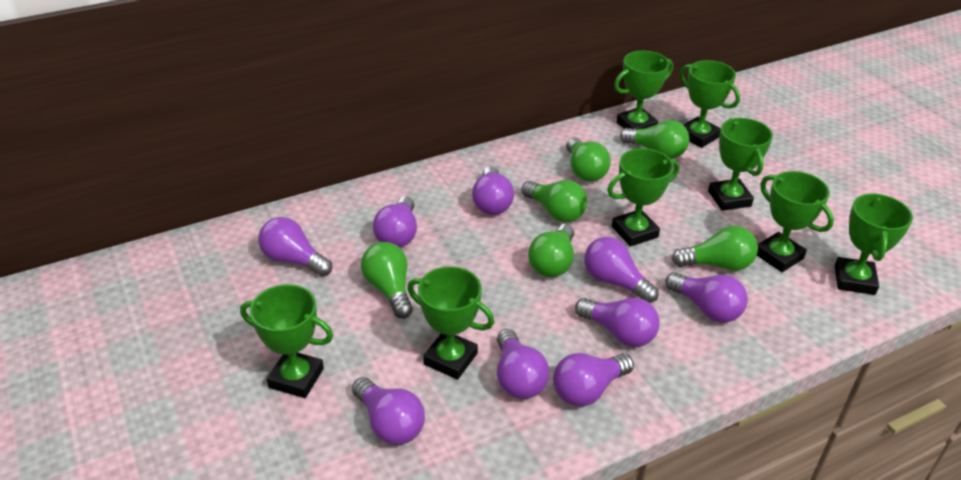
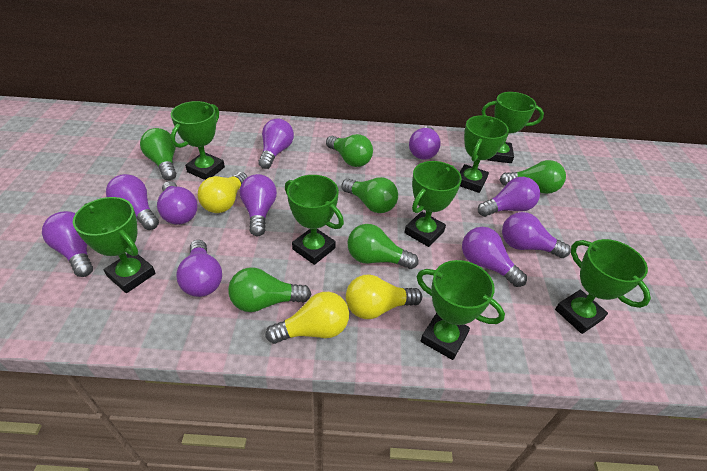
purple light bulb: 9 -> 10
yellow light bulb: 0 -> 3

